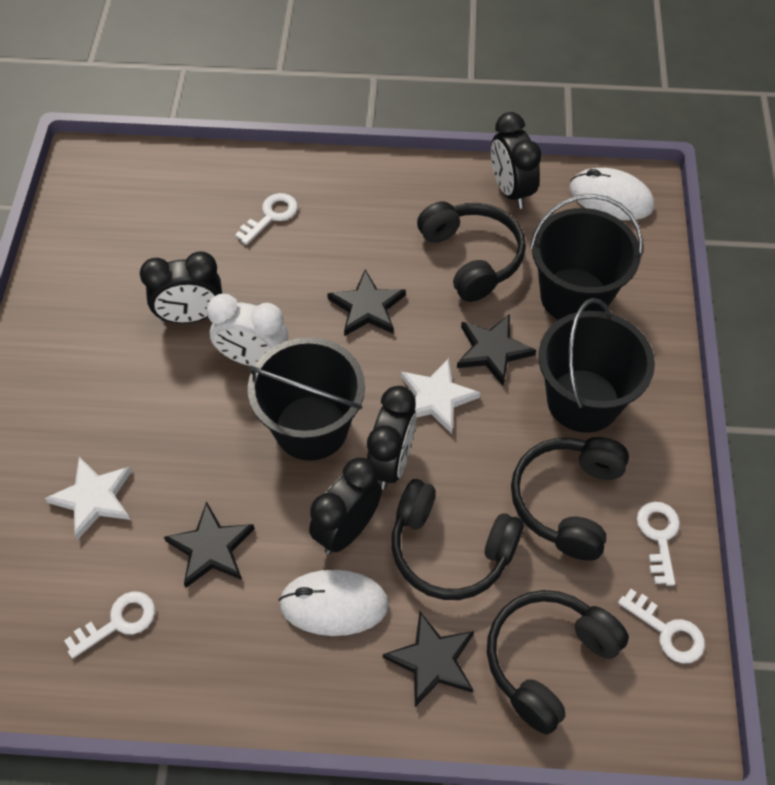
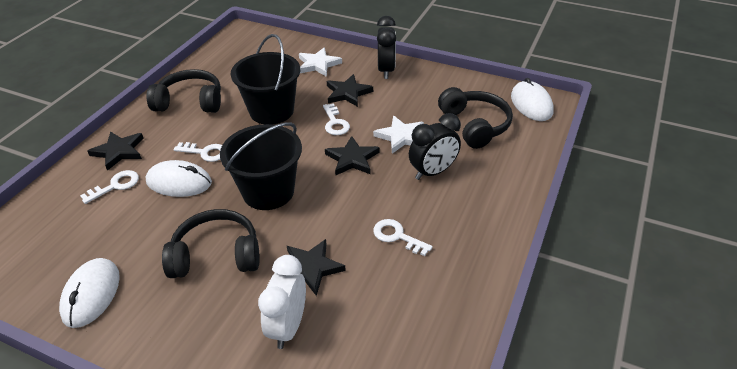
black bucket: 3 -> 2
black clock: 4 -> 2
black headphones: 4 -> 3
white mouse: 2 -> 3

